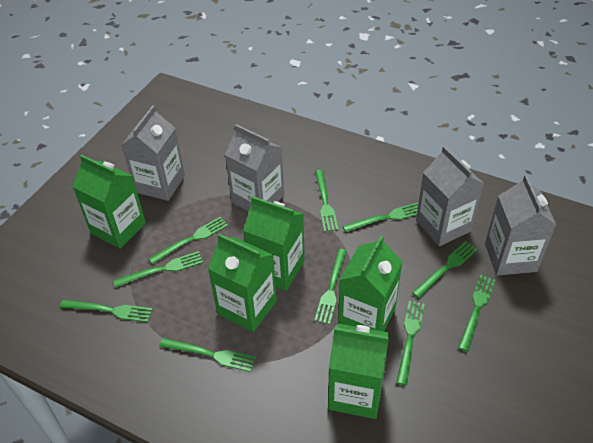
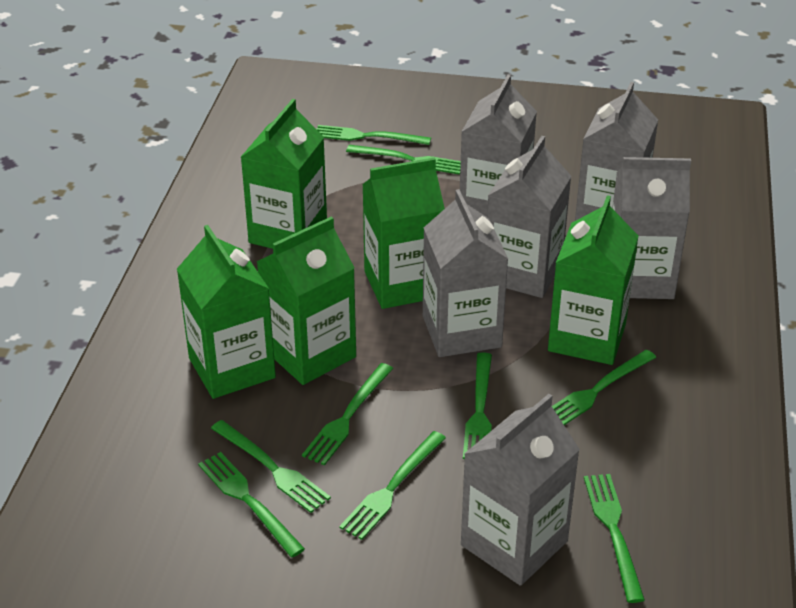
green fork: 10 -> 9
grey carton: 4 -> 6

